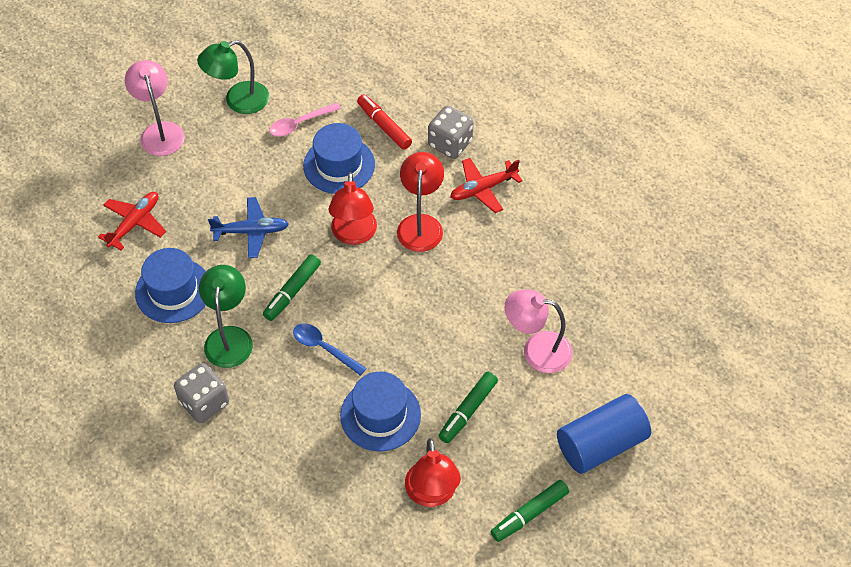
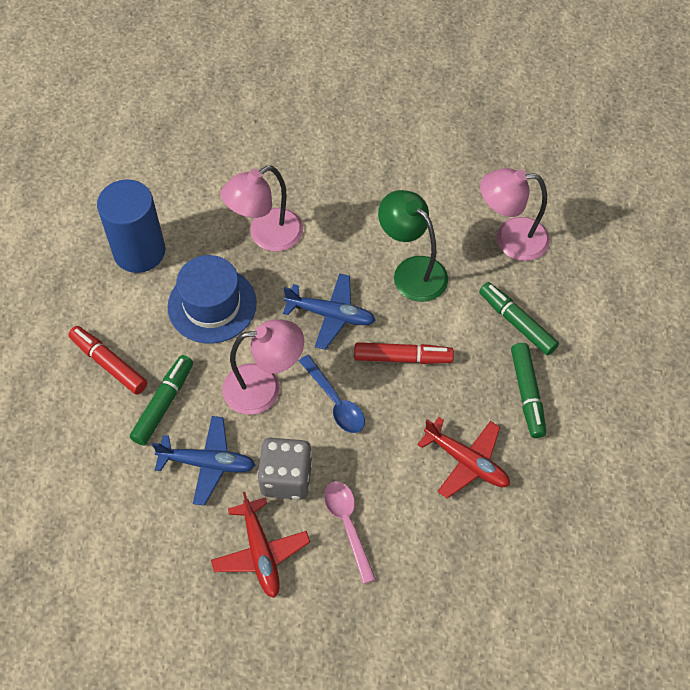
blue hat: 3 -> 1
blue plane: 1 -> 2
green lamp: 2 -> 1
grey dice: 2 -> 1
pink lamp: 2 -> 3
red lamp: 3 -> 0
red marker: 1 -> 2

